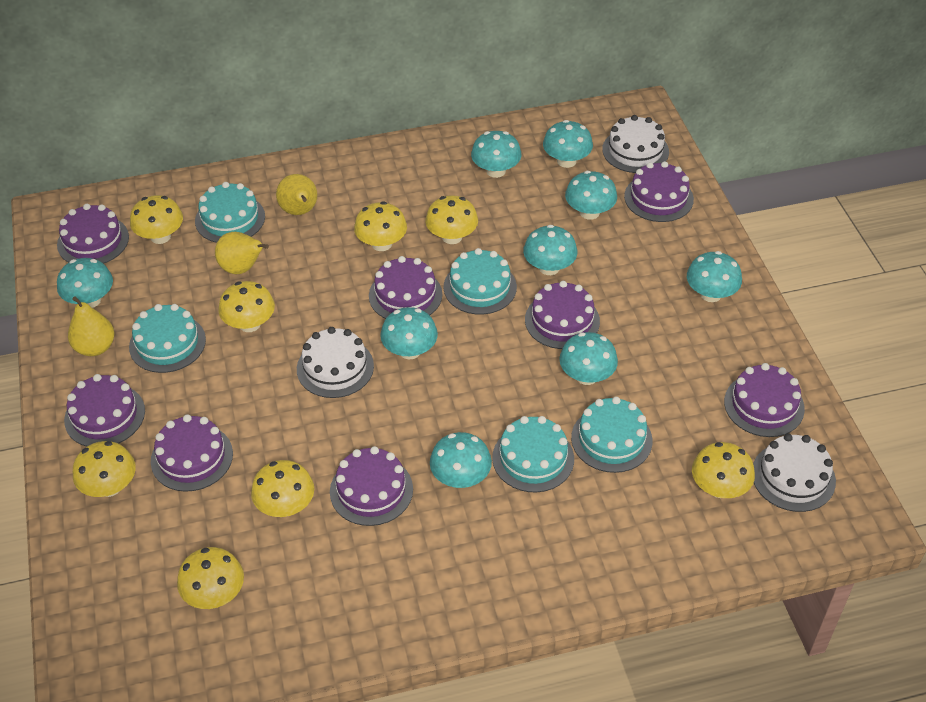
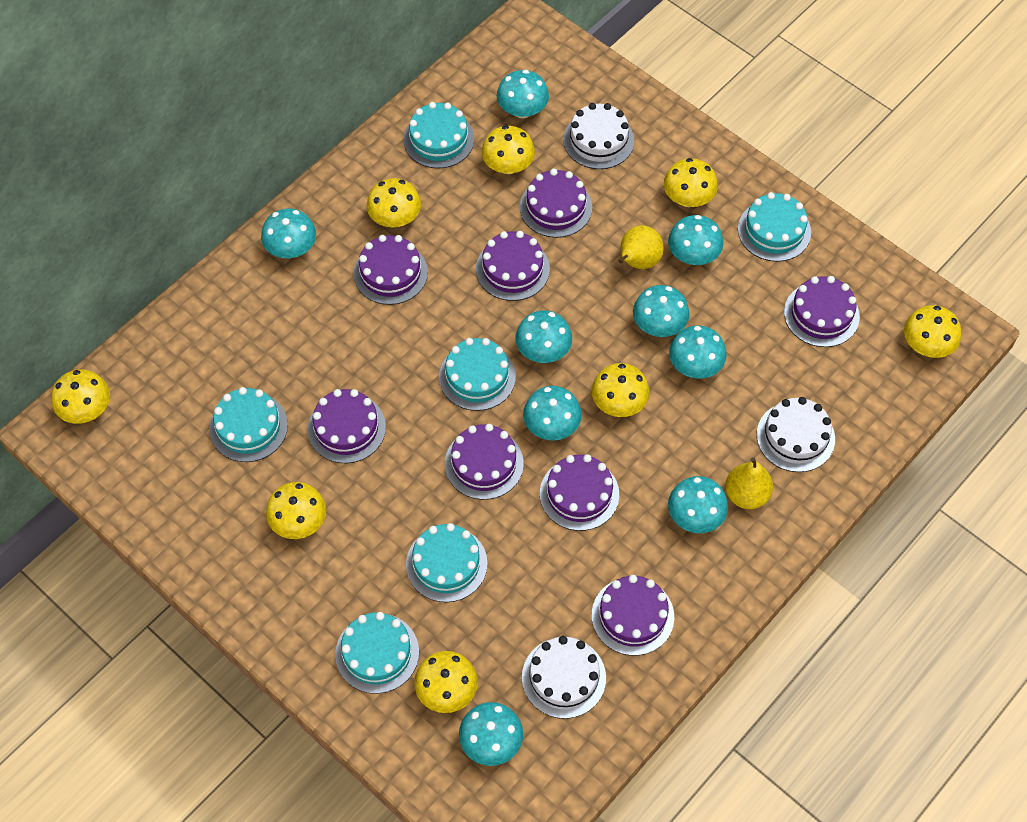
turquoise cake: 5 -> 6
yellow pear: 3 -> 2

